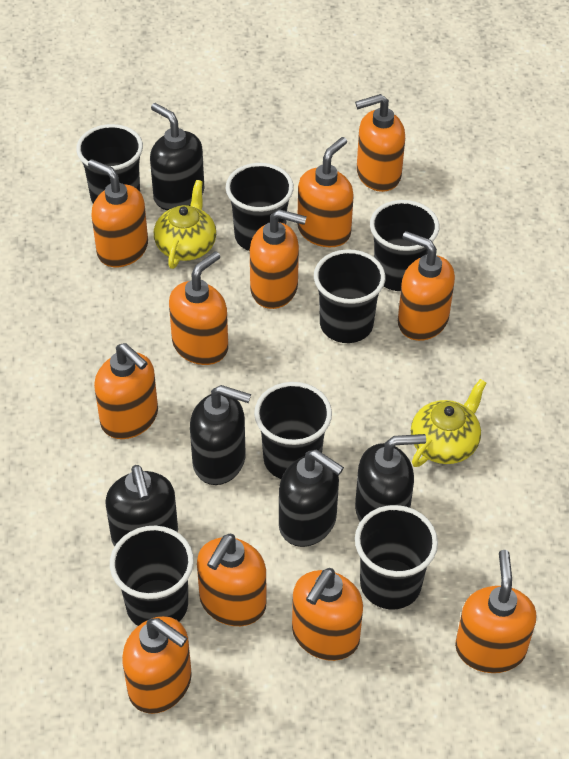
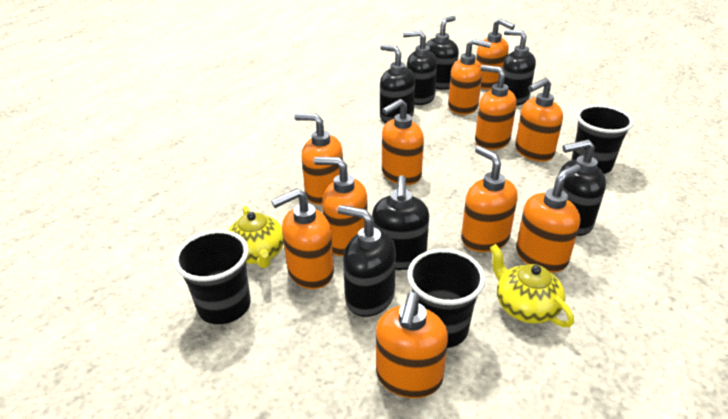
black cup: 7 -> 3
black soap dispenser: 5 -> 7

